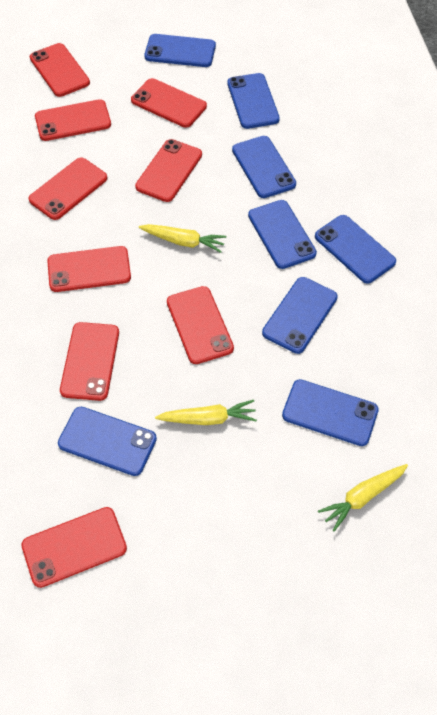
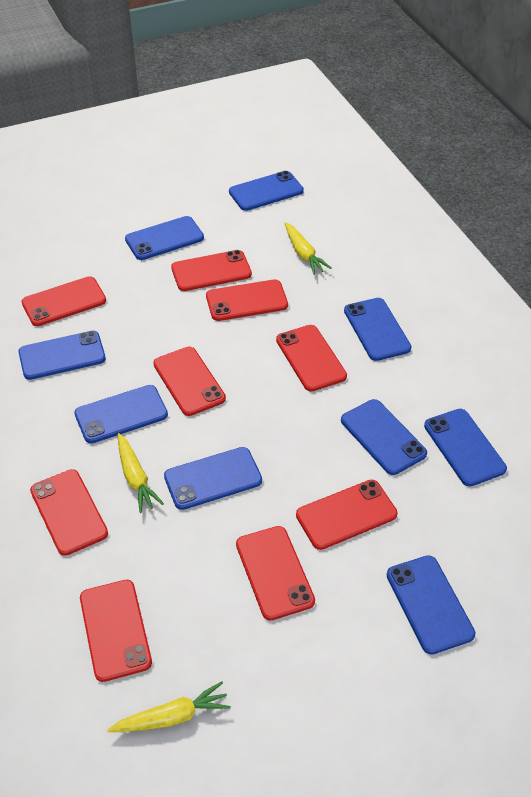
blue phone: 8 -> 9

